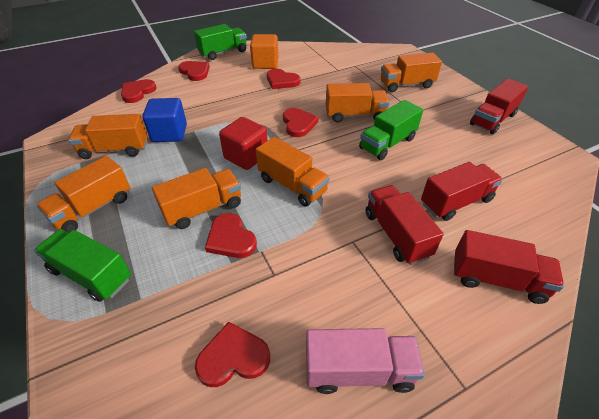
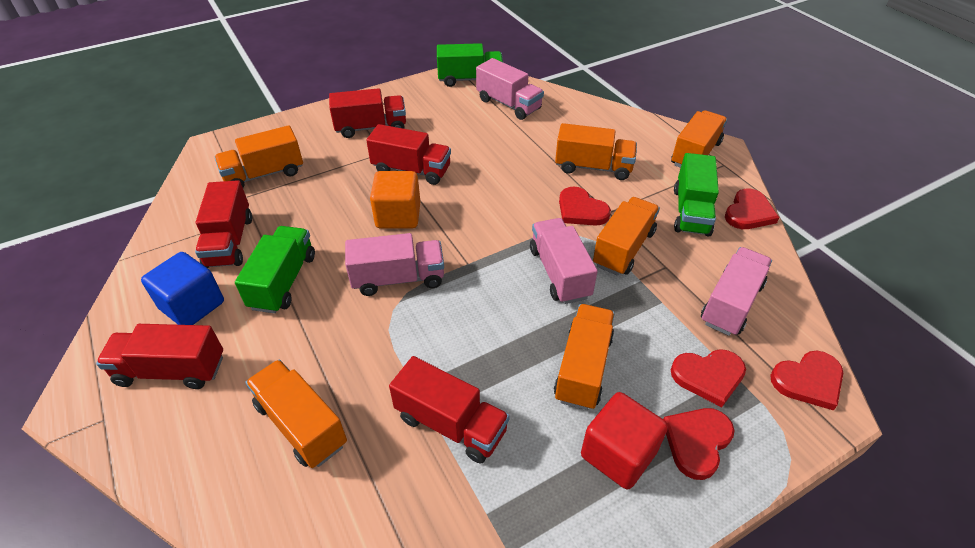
pink truck: 1 -> 4
red heart: 6 -> 5
red truck: 4 -> 5

